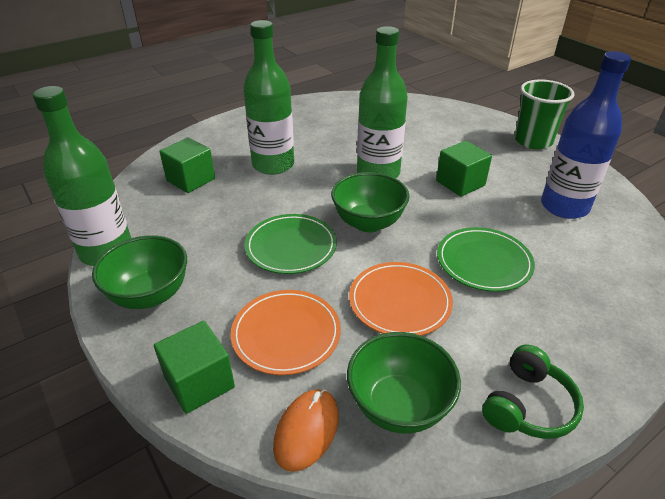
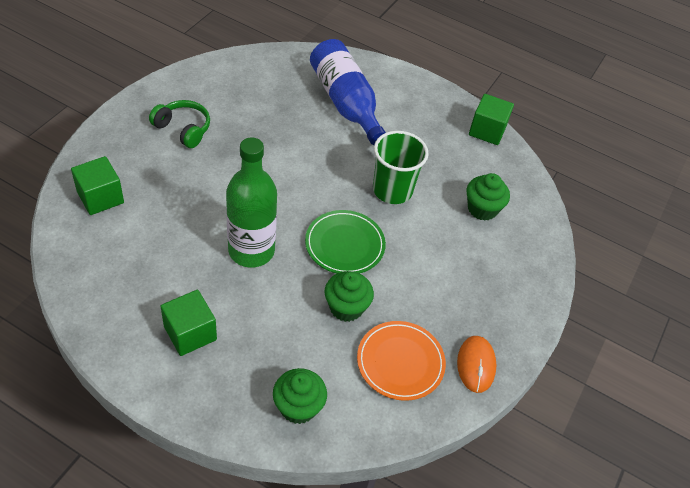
green bottle: 3 -> 1
green bowl: 3 -> 0
green cupcake: 0 -> 3
green plate: 2 -> 1
orange plate: 2 -> 1

